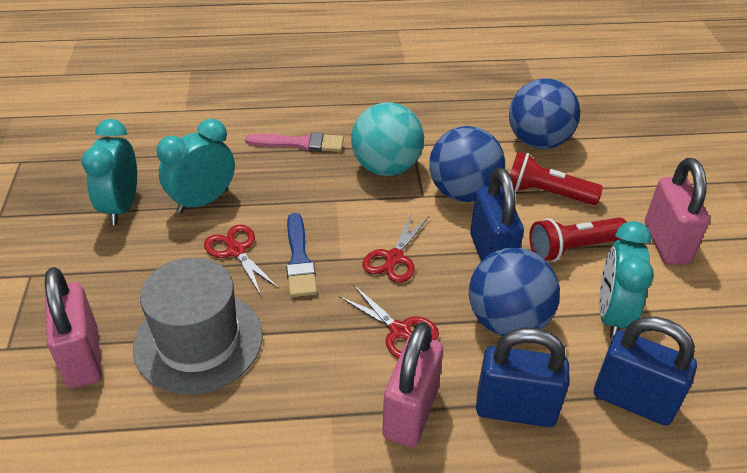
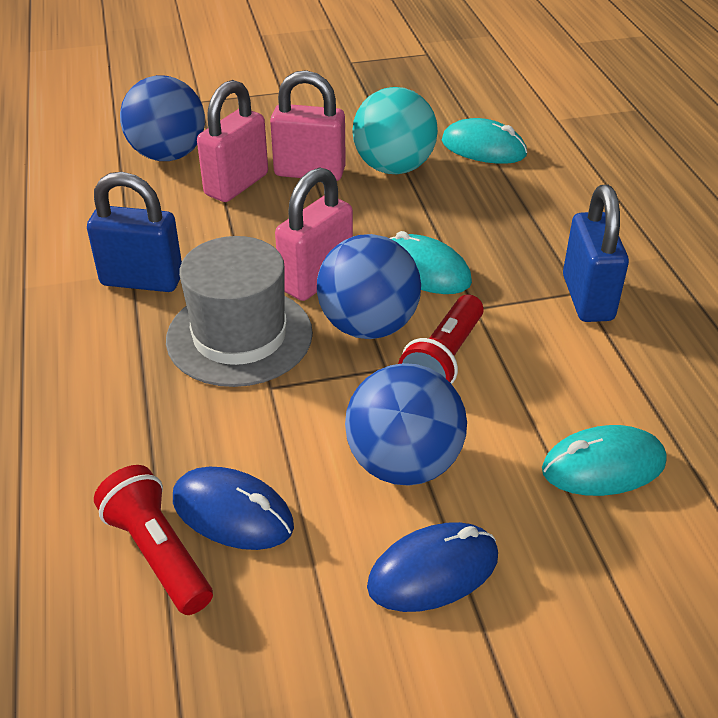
blue brush: 1 -> 0
blue mouse: 0 -> 2
blue padlock: 3 -> 2
pink brush: 1 -> 0
red scissors: 3 -> 0
turquoise clock: 3 -> 0
turquoise mouse: 0 -> 3

